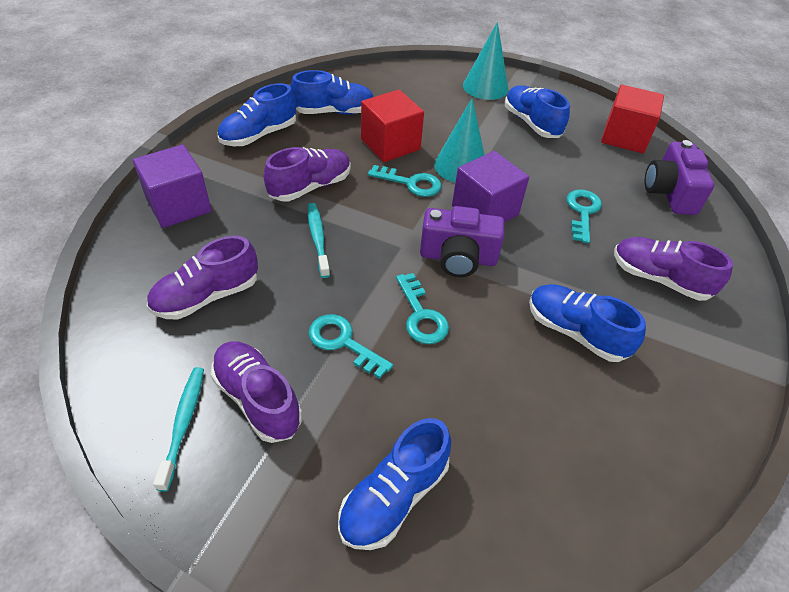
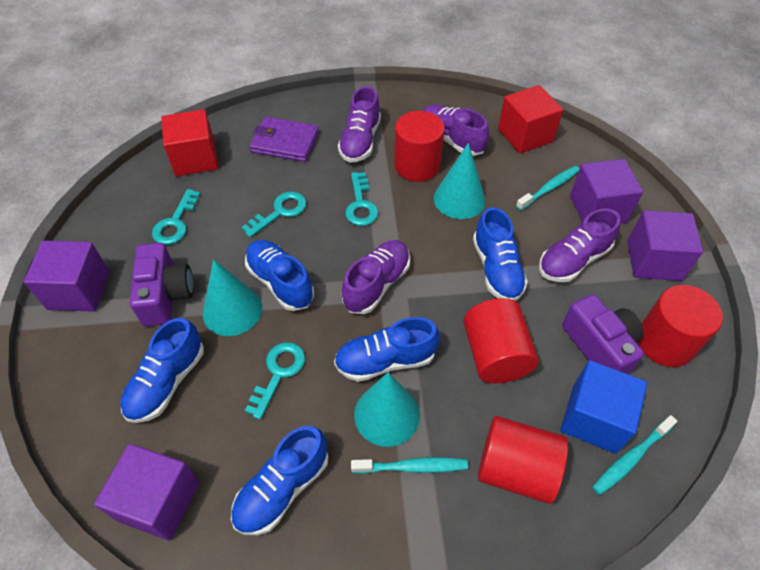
blue cube: 0 -> 1
purple cube: 2 -> 4
purple wallet: 0 -> 1
red cylinder: 0 -> 4
turquoise cone: 2 -> 3
turquoise toothbrush: 2 -> 3

